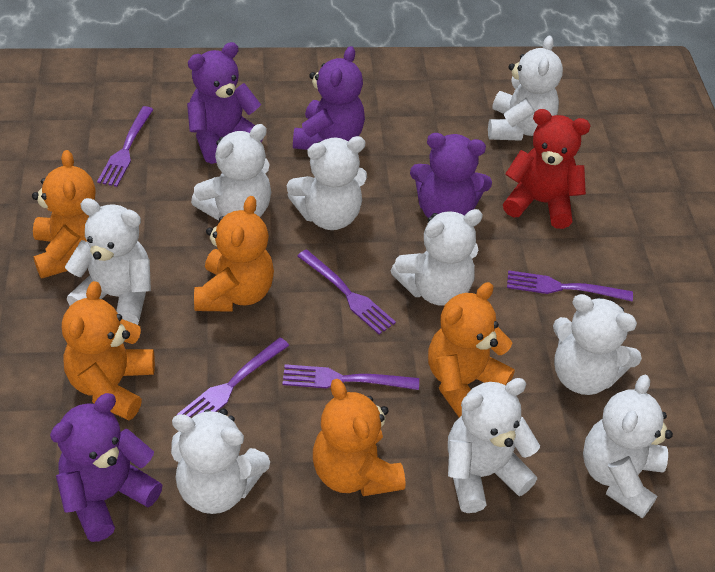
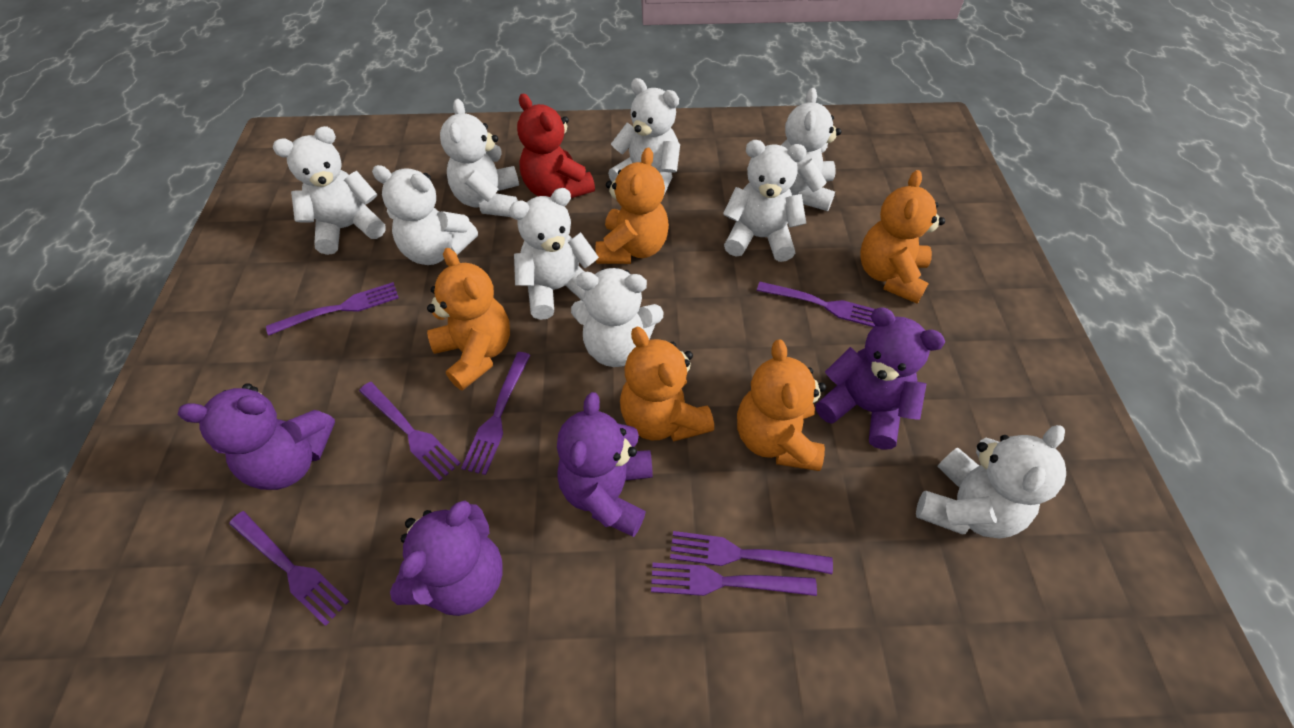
purple fork: 5 -> 7

